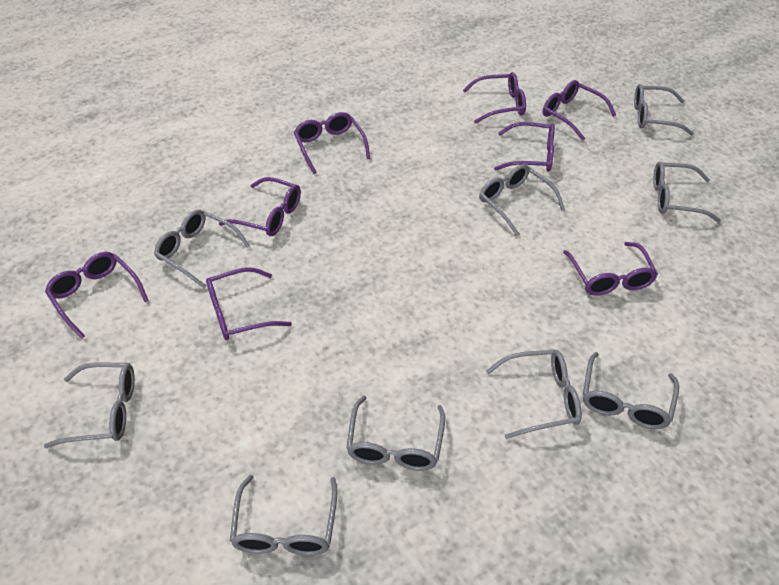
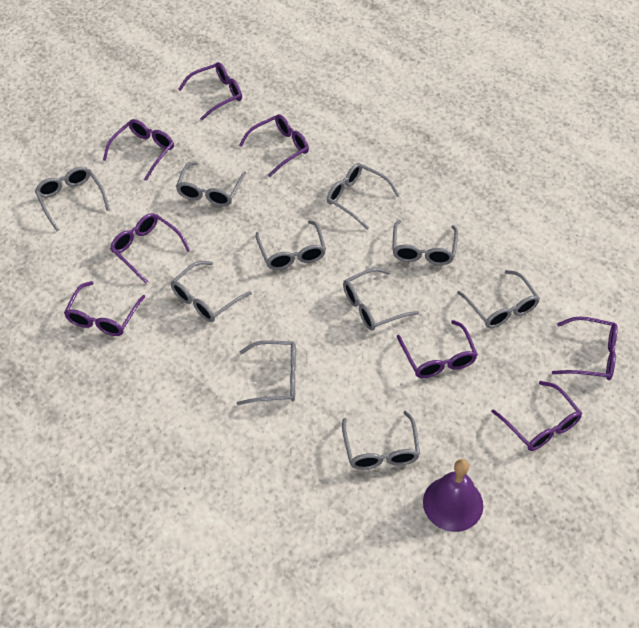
grey glasses: 9 -> 10
purple bell: 0 -> 1

